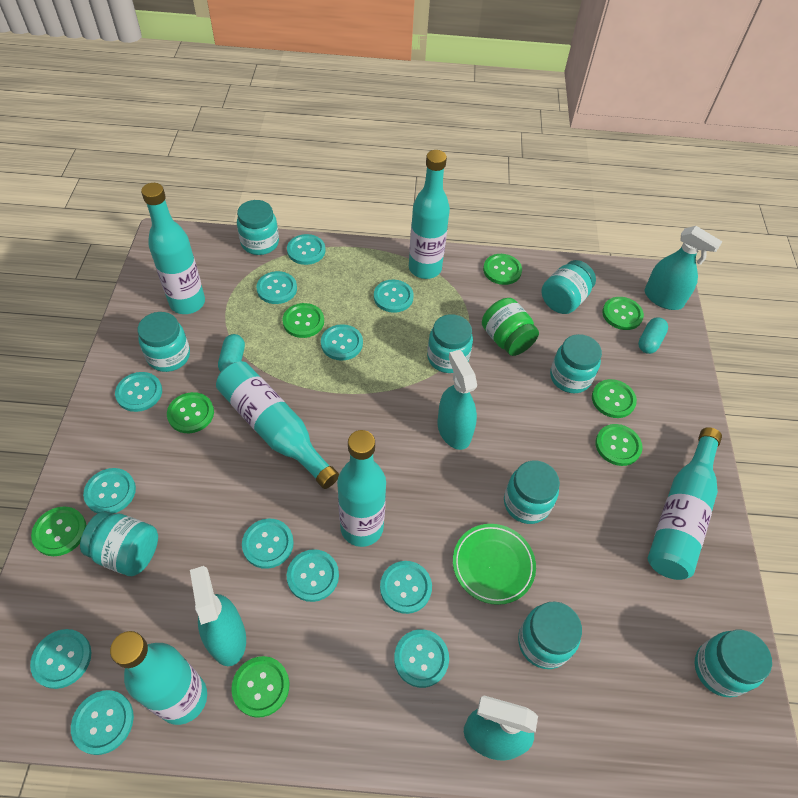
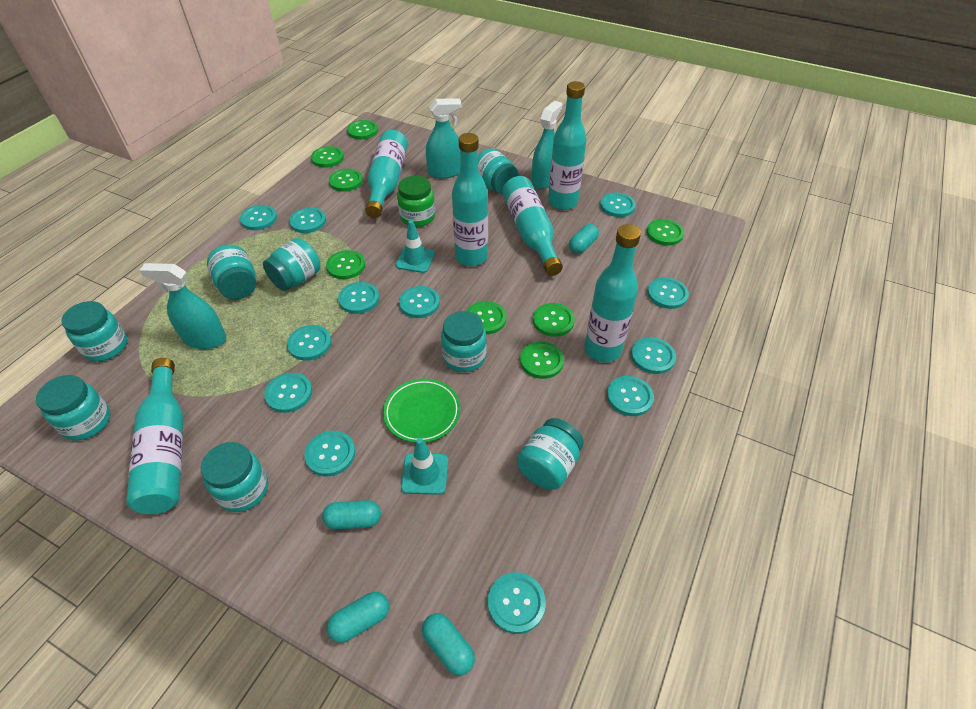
turquoise capsule: 2 -> 4
turquoise jar: 9 -> 8
turquoise spray bottle: 4 -> 3
turquoise traffic cone: 0 -> 2

